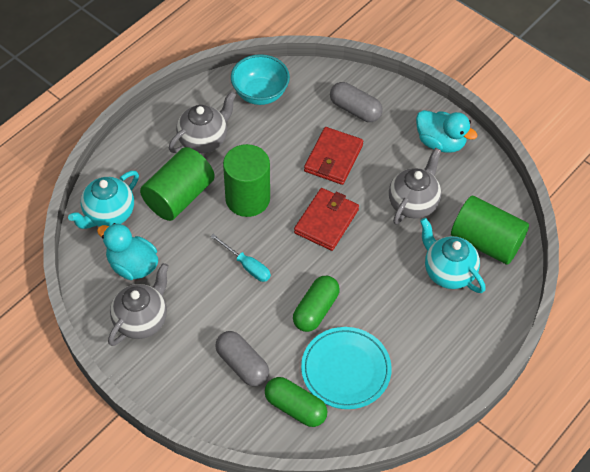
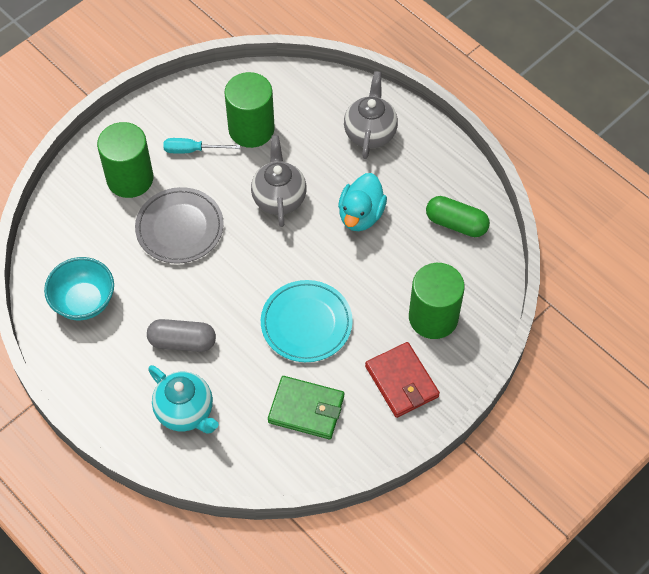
green capsule: 2 -> 1
green wallet: 0 -> 1
grey capsule: 2 -> 1
grey plate: 0 -> 1
grey teapot: 3 -> 2
red wallet: 2 -> 1
turquoise duck: 2 -> 1
turquoise teapot: 2 -> 1

